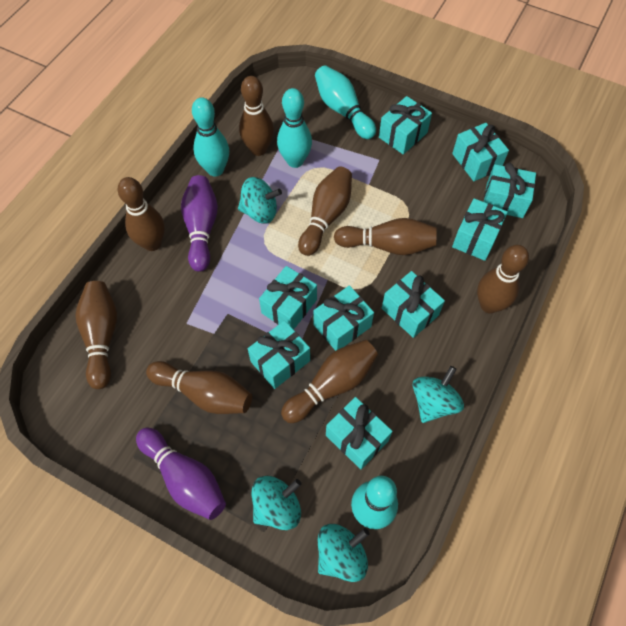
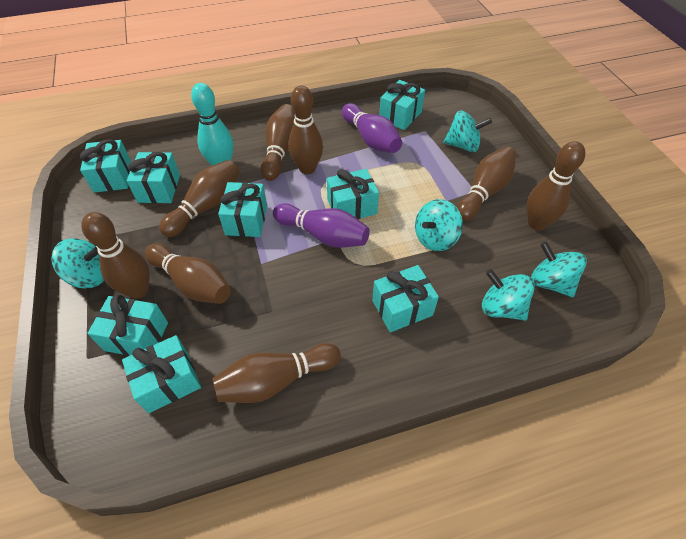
turquoise bowling pin: 4 -> 1
turquoise gift: 9 -> 8
turquoise spinning top: 4 -> 5

